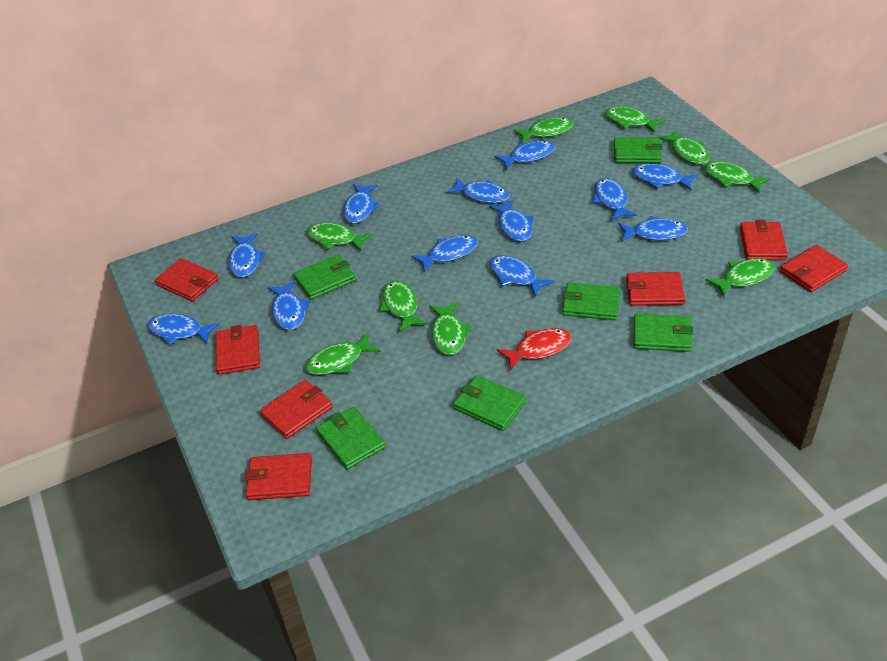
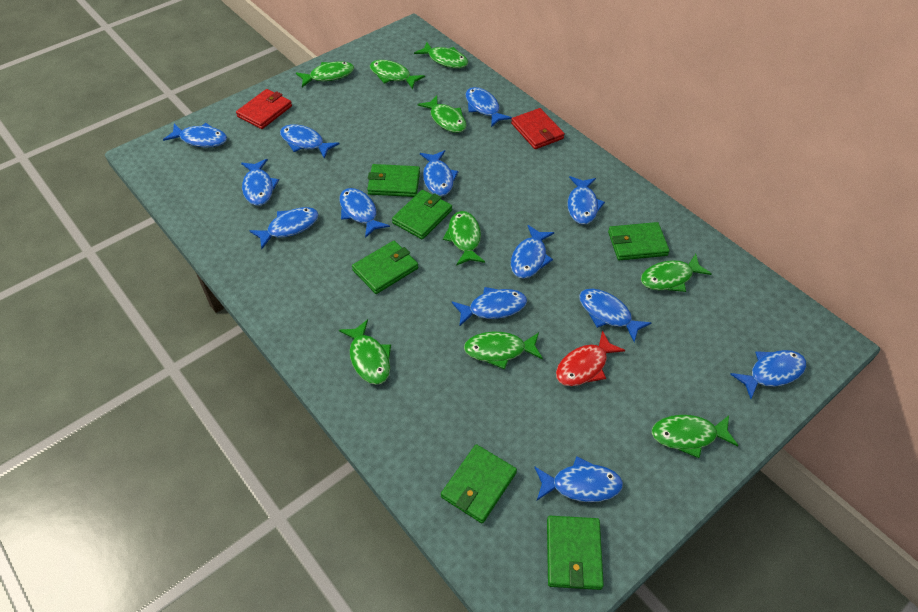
blue fish: 12 -> 13
red wallet: 7 -> 2

